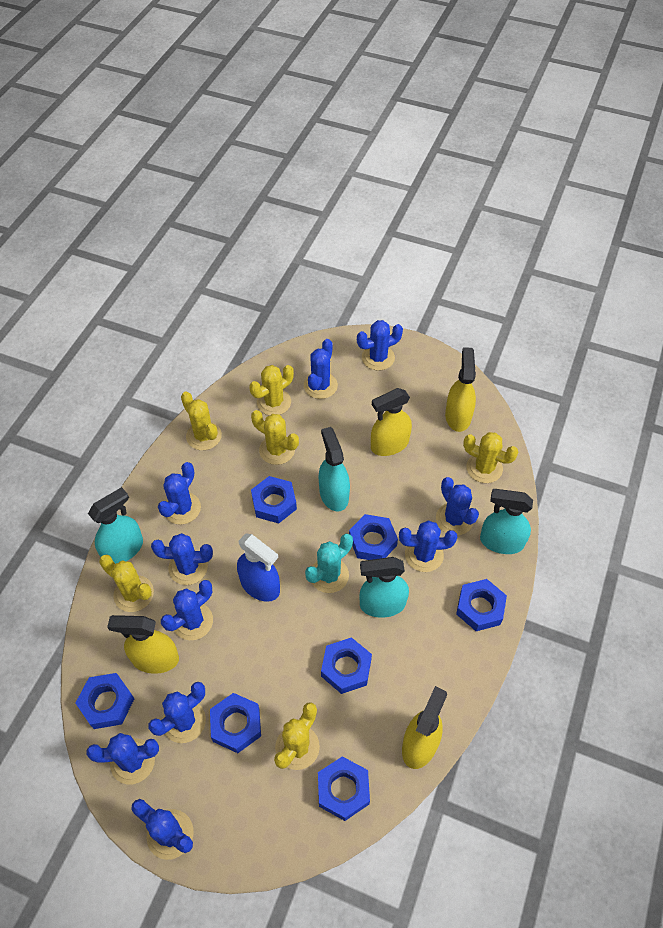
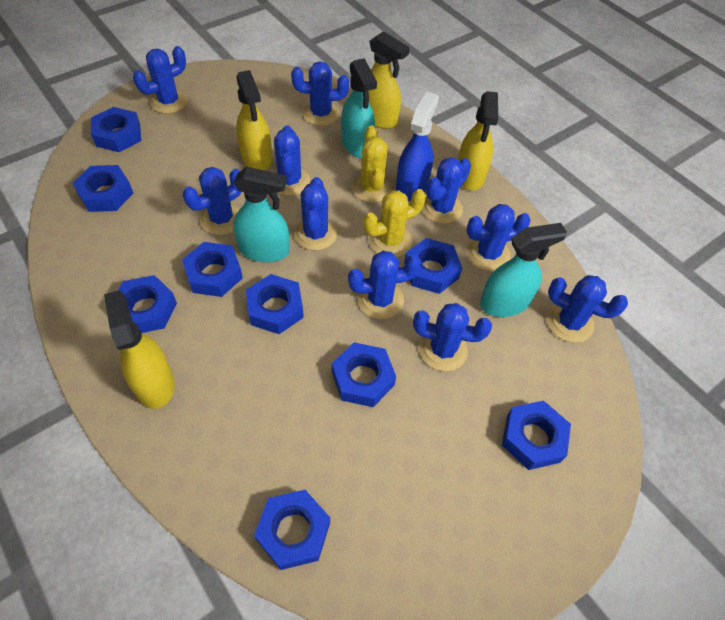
blue nut: 7 -> 9
turquoise cactus: 1 -> 0
turquoise spray bottle: 4 -> 3
yellow cactus: 6 -> 2

